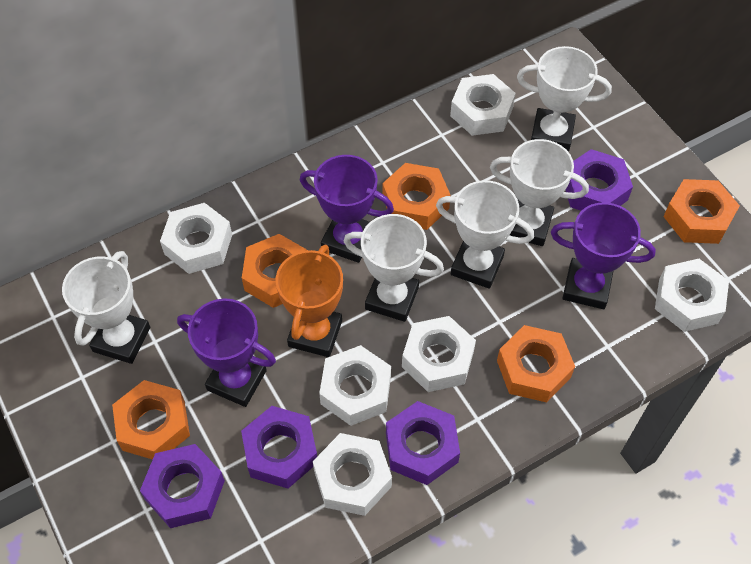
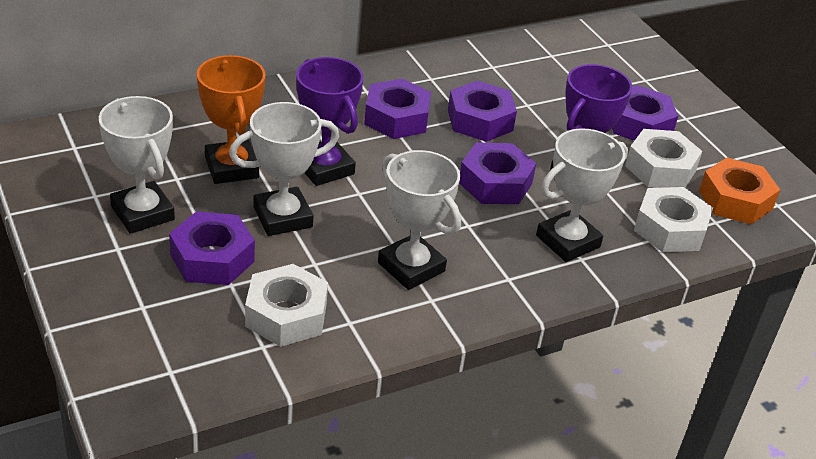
orange nut: 5 -> 1
purple nut: 4 -> 5
purple trophy: 3 -> 2
white nut: 6 -> 3
white trophy: 5 -> 4

